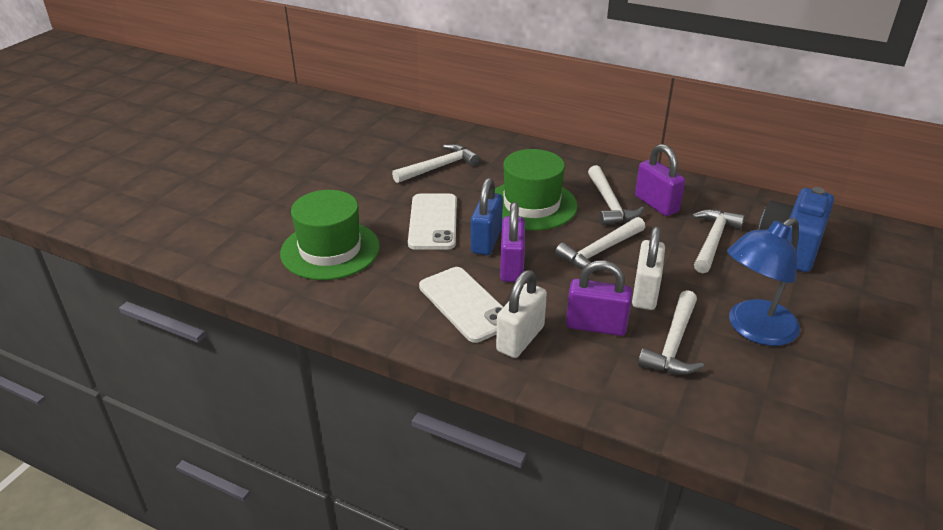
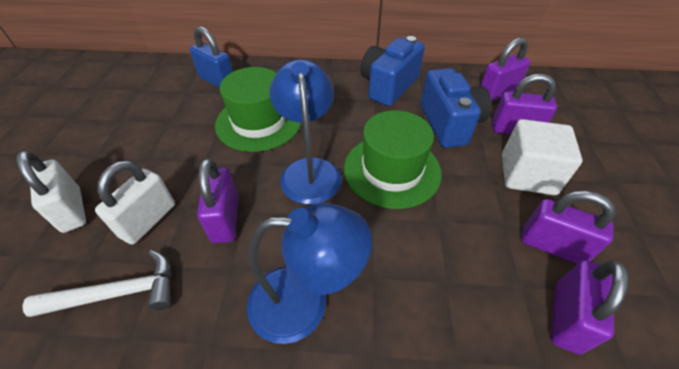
blue camera: 1 -> 2
blue lamp: 1 -> 2
purple padlock: 3 -> 5
white cube: 0 -> 1
white hammer: 5 -> 1
white phone: 2 -> 0

